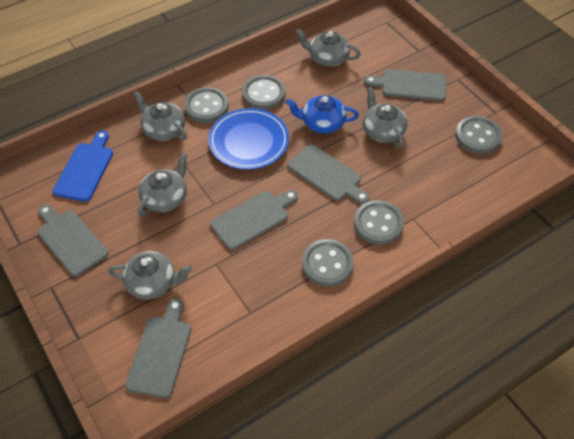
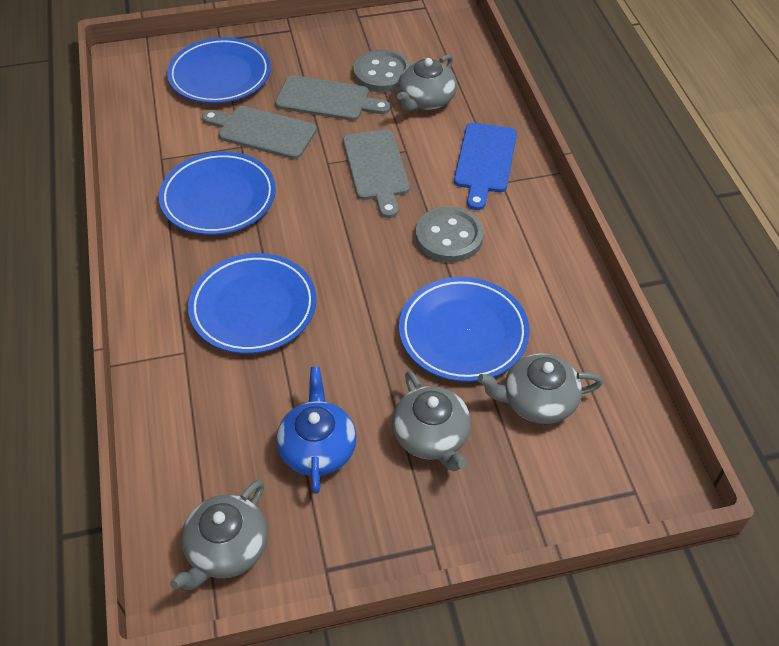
blue plate: 1 -> 4
grey button: 5 -> 2
grey cutting board: 5 -> 3
grey teapot: 5 -> 4

